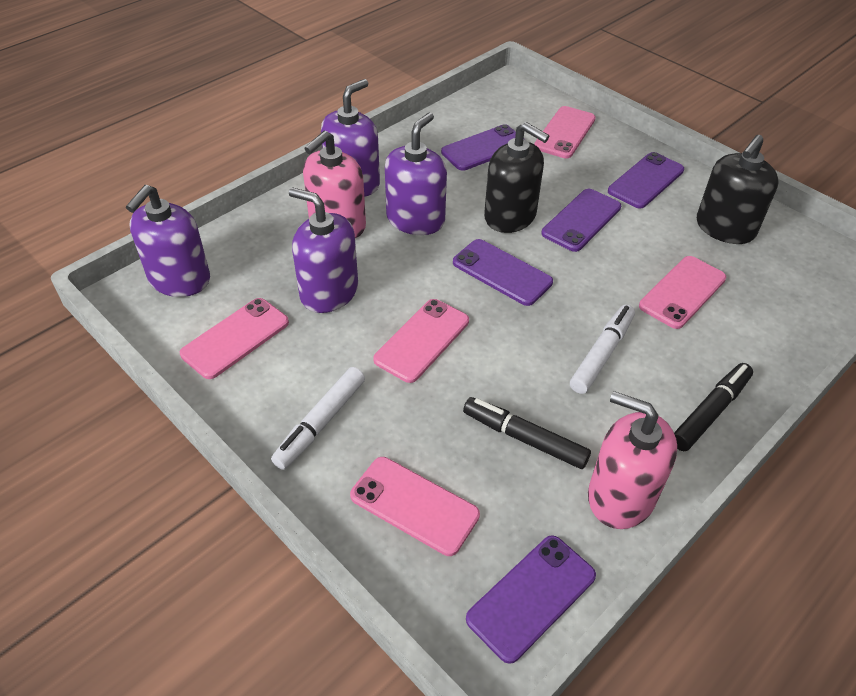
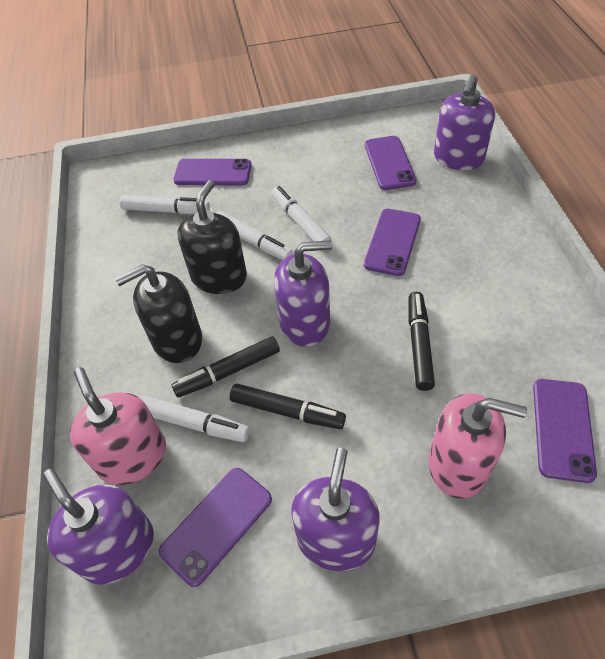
black marker: 2 -> 3
pink phone: 5 -> 0
white marker: 2 -> 4

